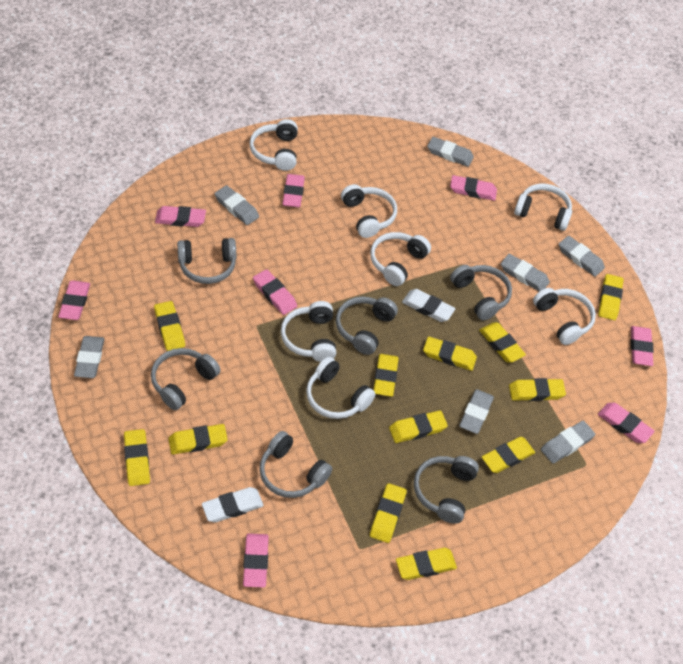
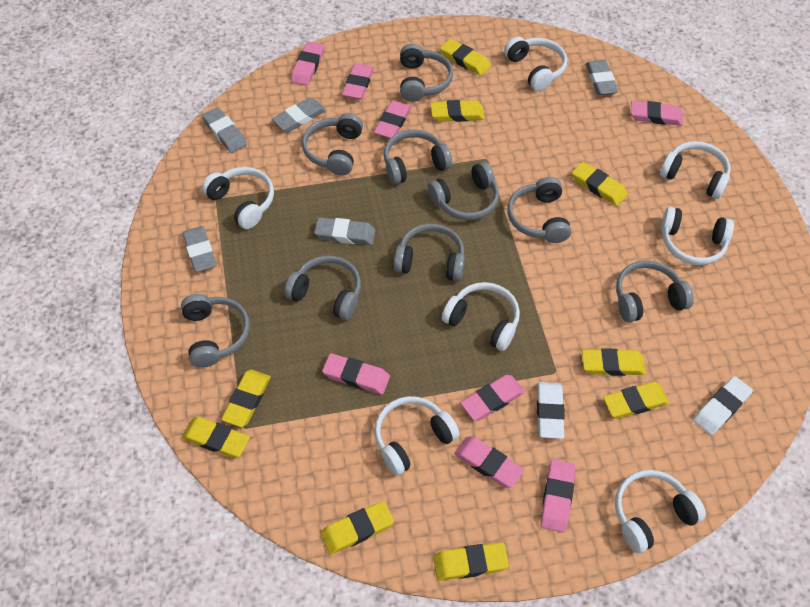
grey eraser: 7 -> 5
grey headphones: 6 -> 9
yellow eraser: 12 -> 9

